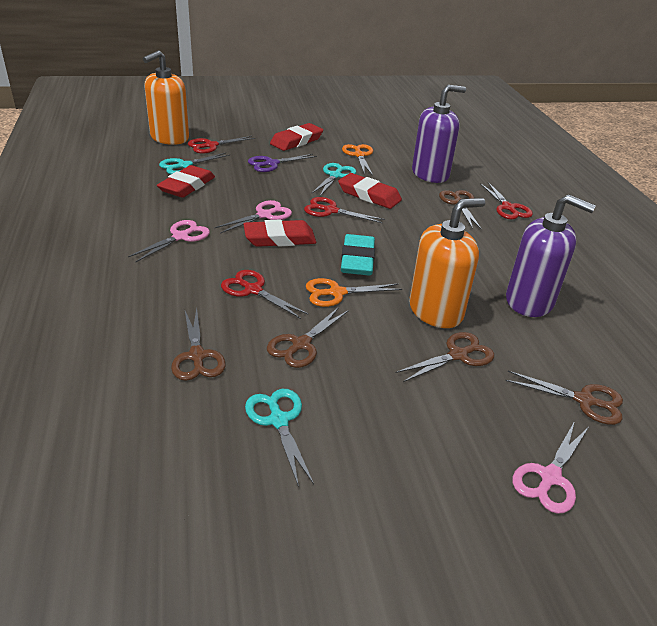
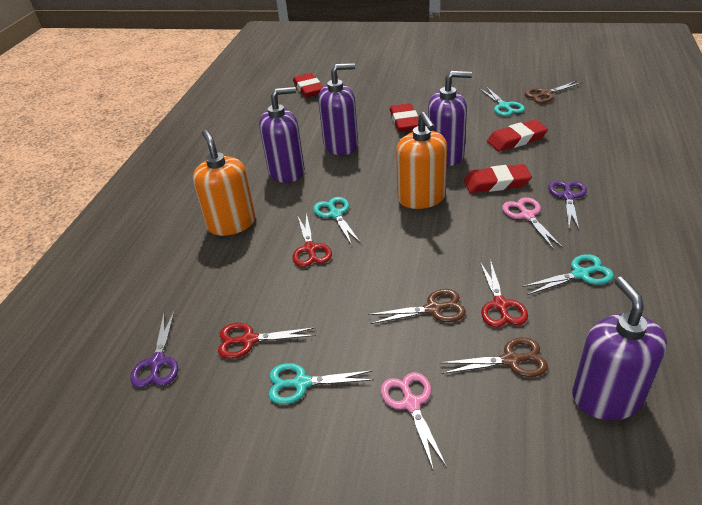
brown scissors: 5 -> 3
orange scissors: 2 -> 0
pink scissors: 3 -> 2
purple scissors: 1 -> 2
purple soap dispenser: 2 -> 4
red scissors: 4 -> 3
turquoise eraser: 1 -> 0
turquoise scissors: 3 -> 4

